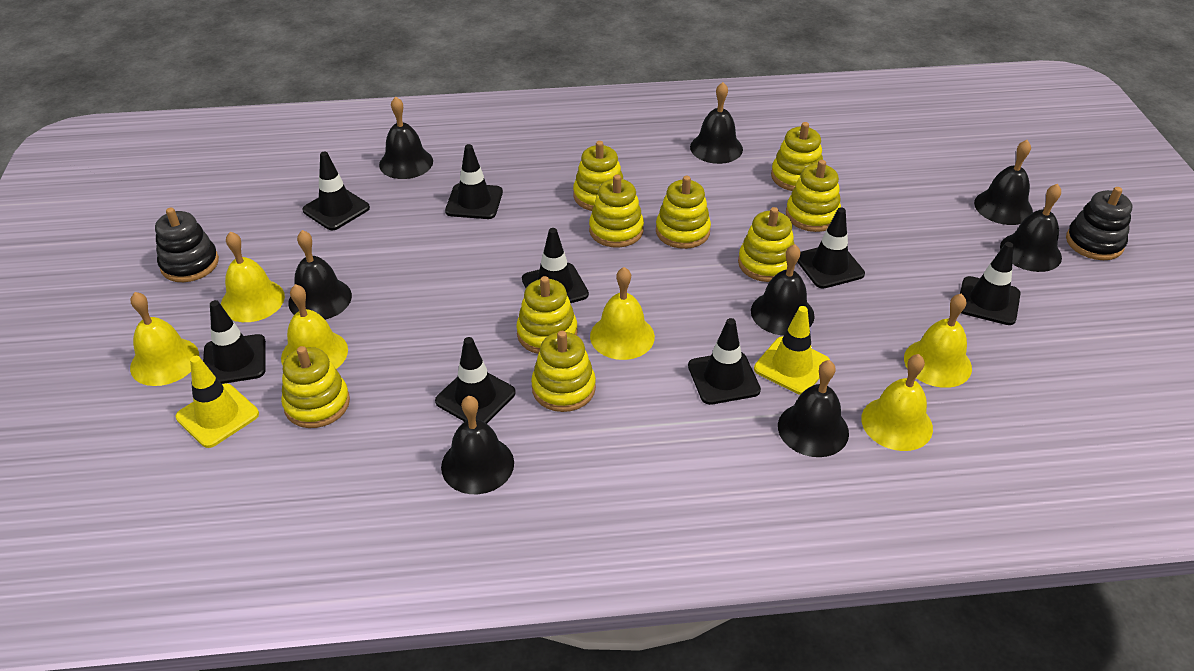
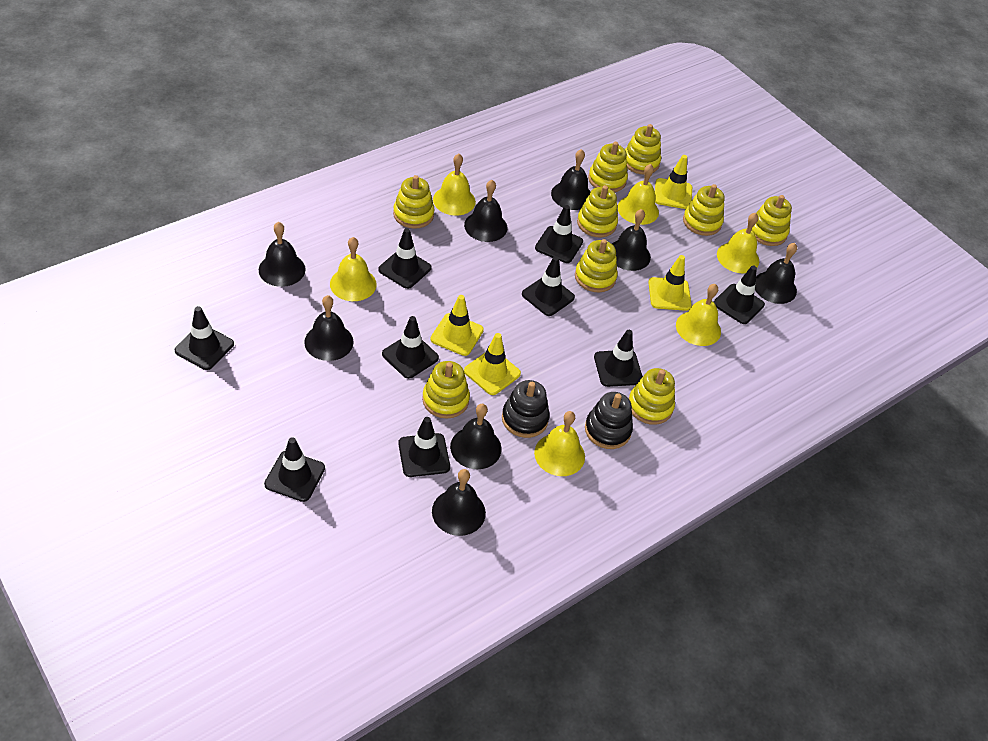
black traffic cone: 8 -> 9
yellow traffic cone: 2 -> 4

